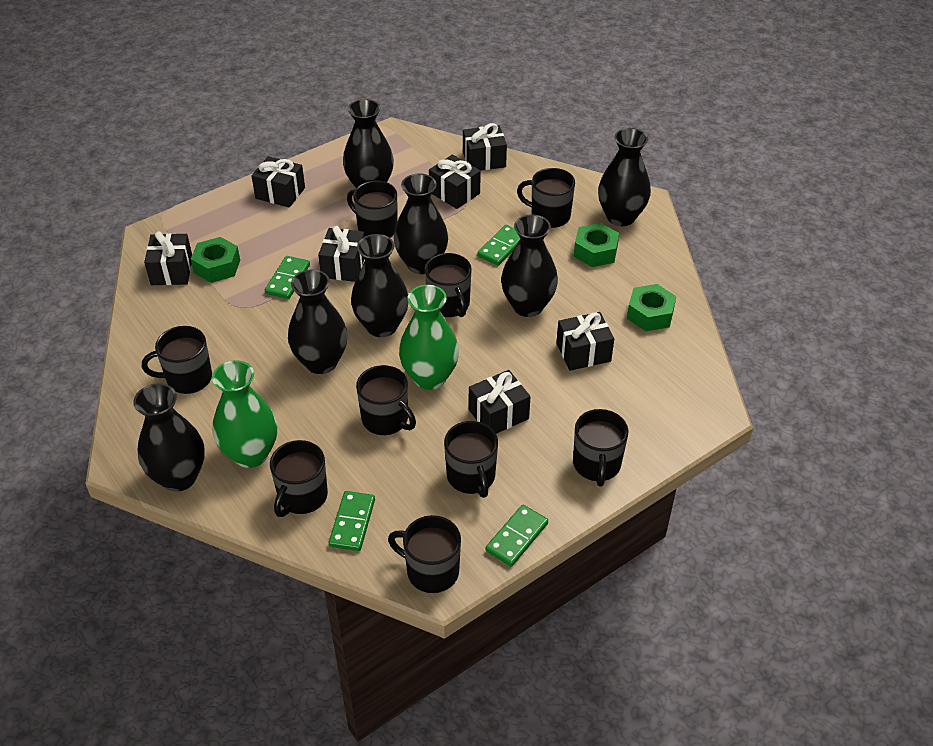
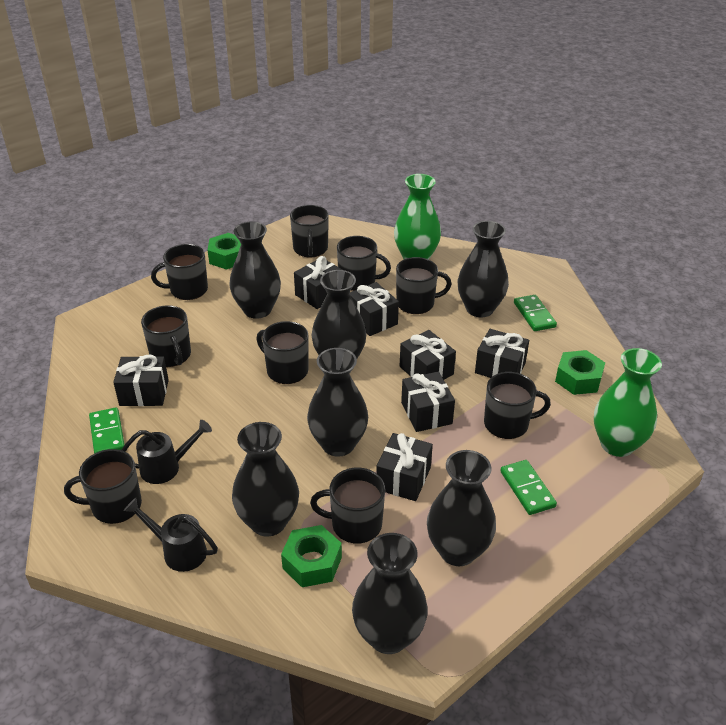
black watering can: 0 -> 2
green domino: 4 -> 3

